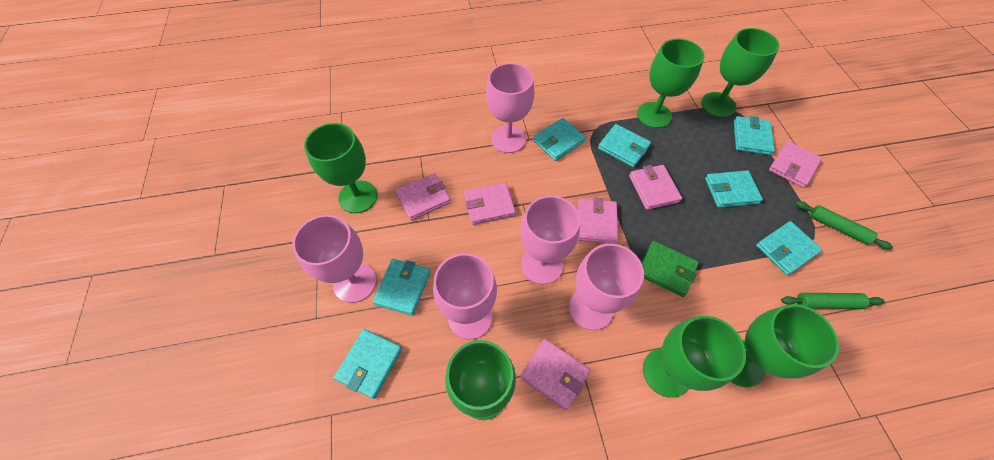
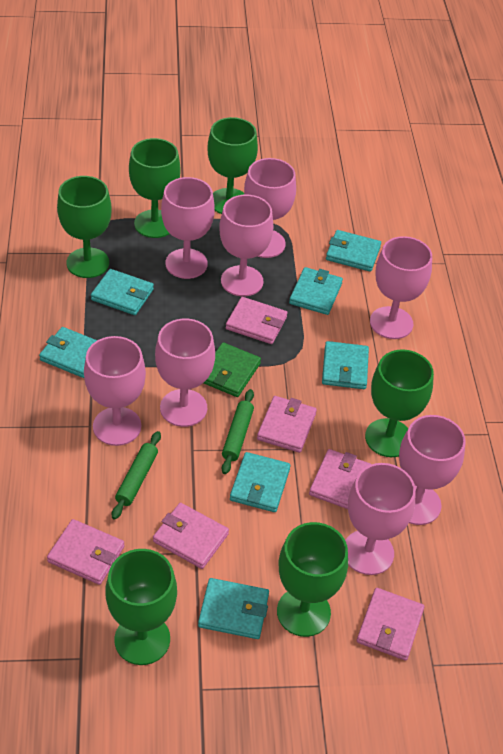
pink goblet: 5 -> 8

